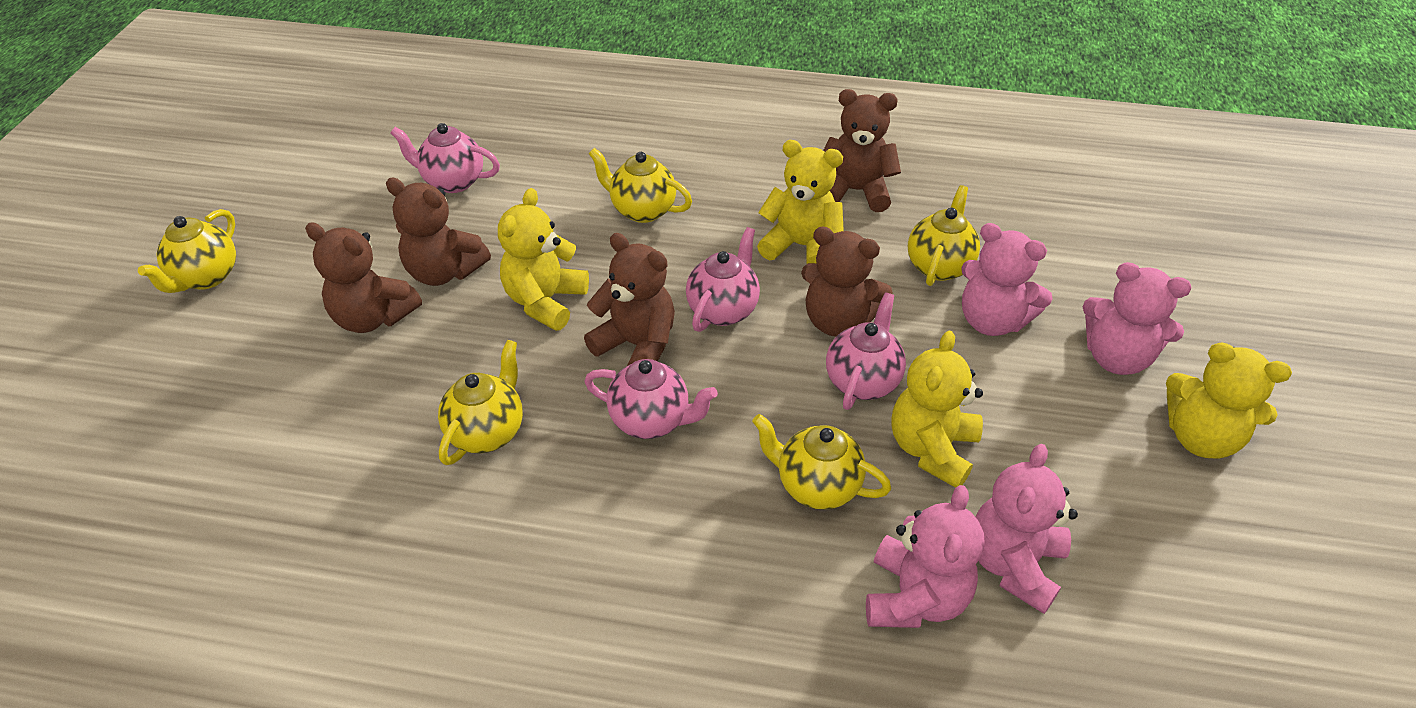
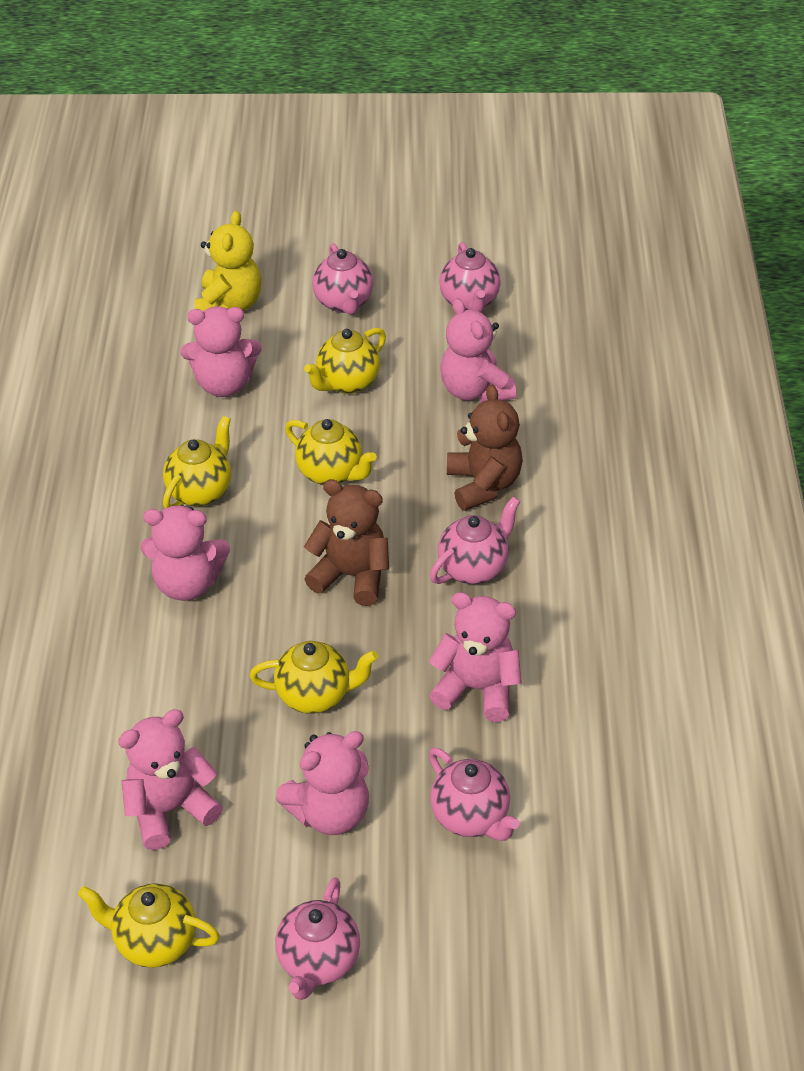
brown teddy bear: 5 -> 2
pink teapot: 4 -> 5
pink teddy bear: 4 -> 6
yellow teddy bear: 4 -> 1

